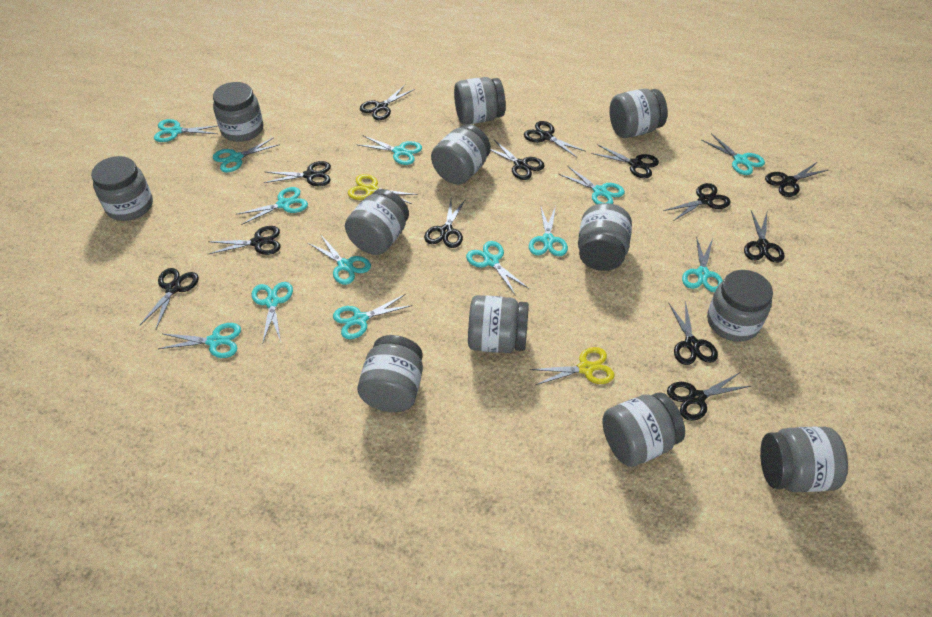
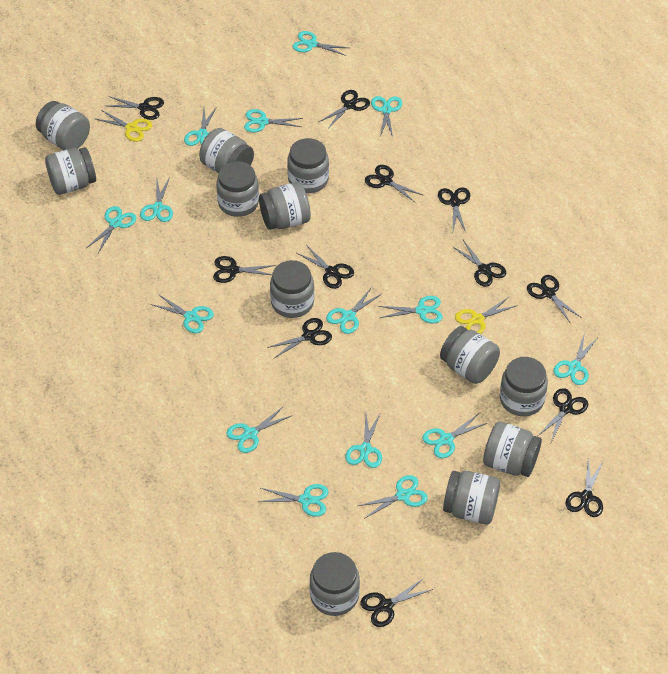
black scissors: 13 -> 12
turquoise scissors: 13 -> 15

